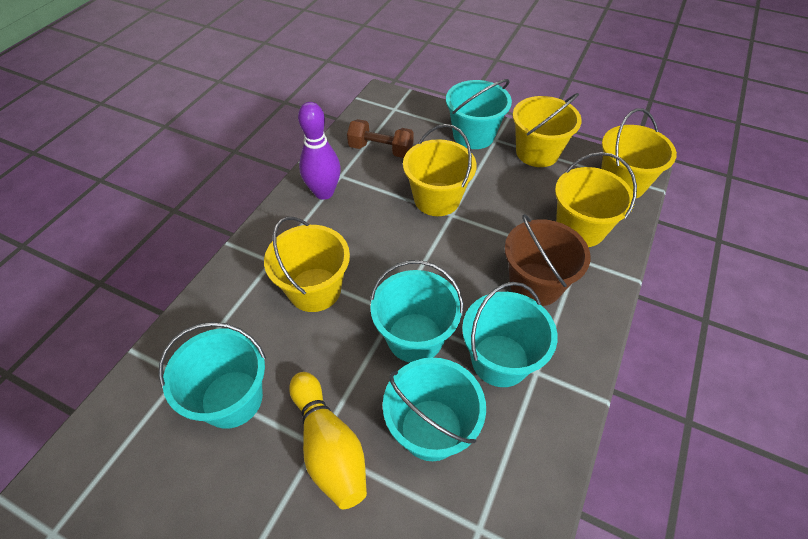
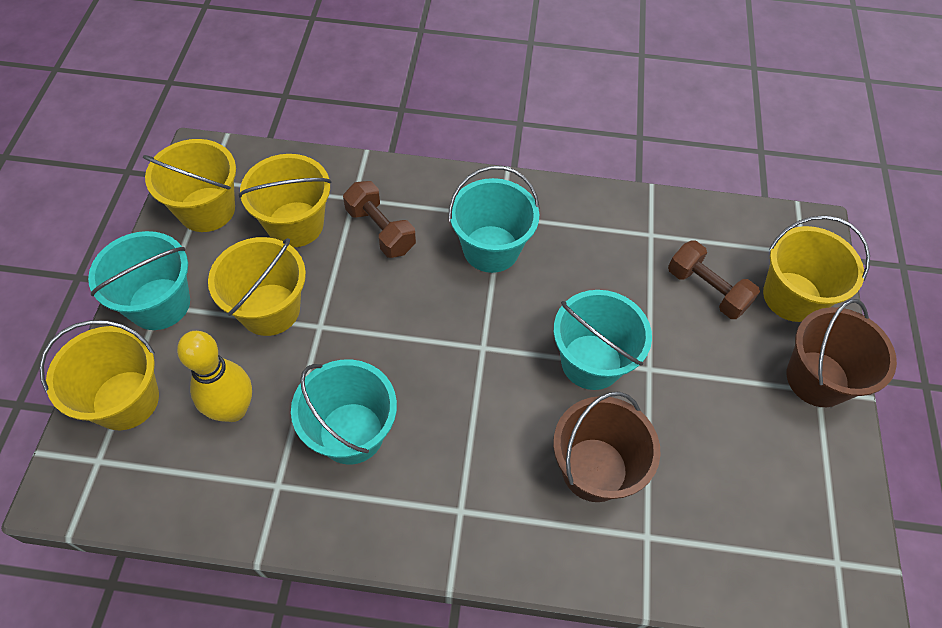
brown bucket: 1 -> 2
brown dumbbell: 1 -> 2
purple bowling pin: 1 -> 0
turquoise bucket: 5 -> 4

